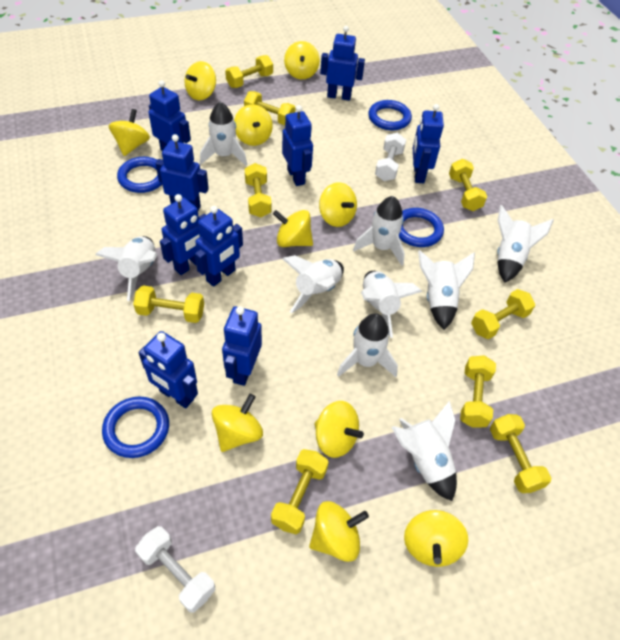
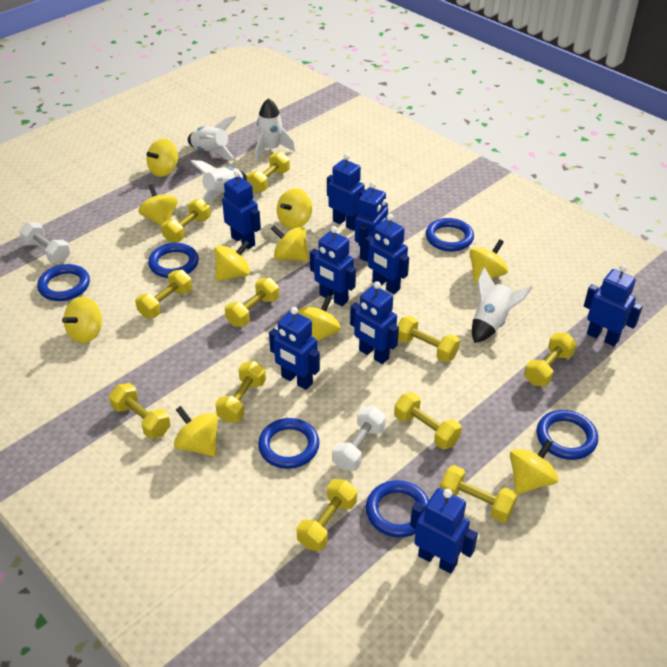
blue ring: 4 -> 6
white rocket: 9 -> 4
yellow dumbbell: 9 -> 11

